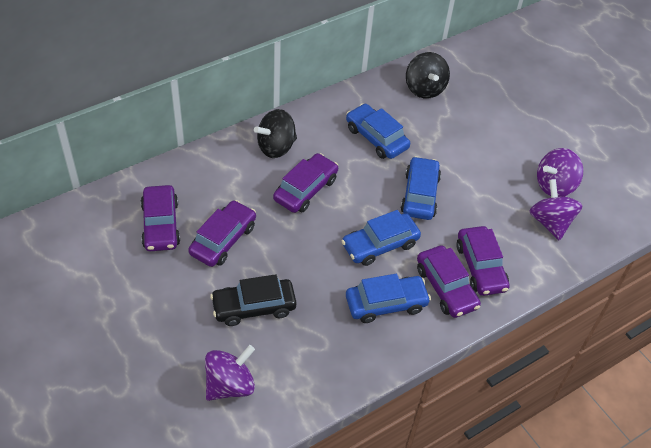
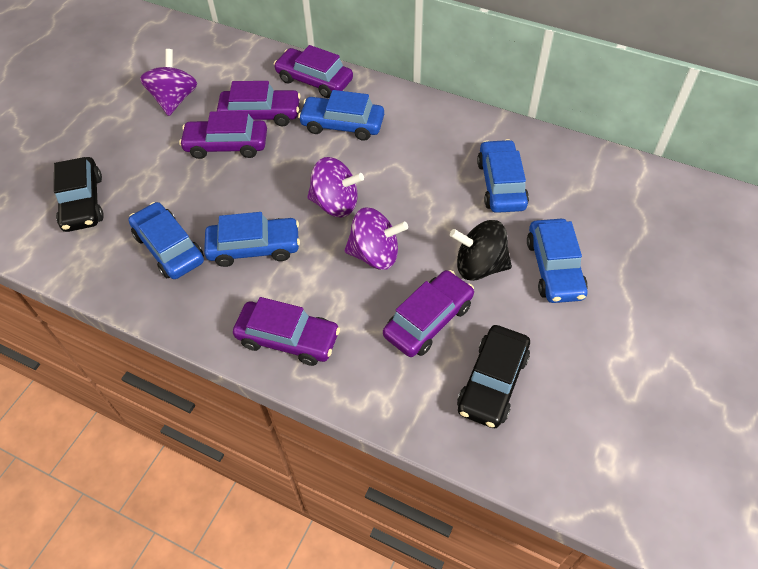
black car: 1 -> 2
black spinning top: 2 -> 1
blue car: 4 -> 5

